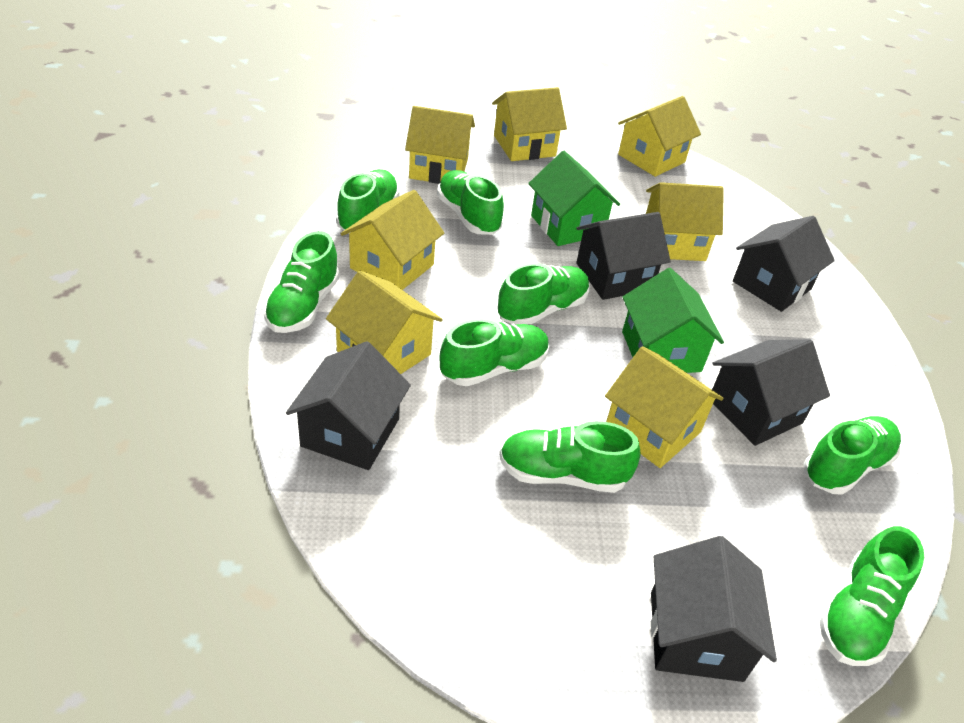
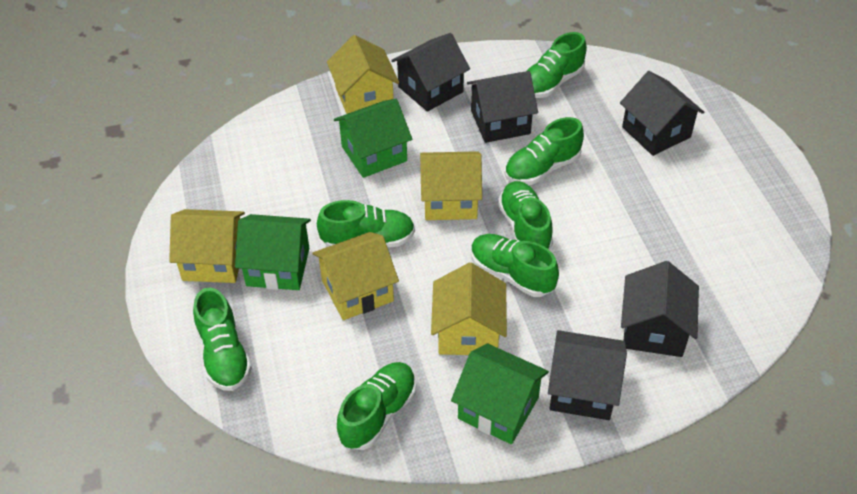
green house: 2 -> 3
green shoe: 8 -> 7
yellow house: 7 -> 5

